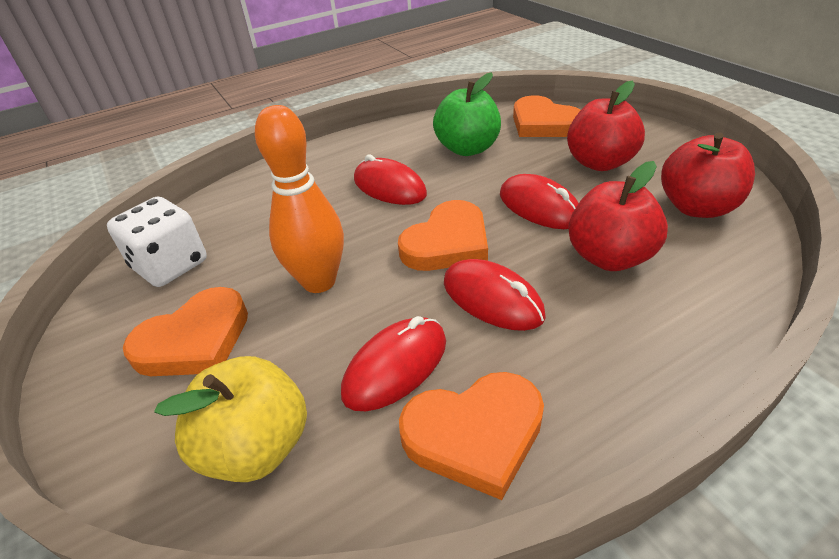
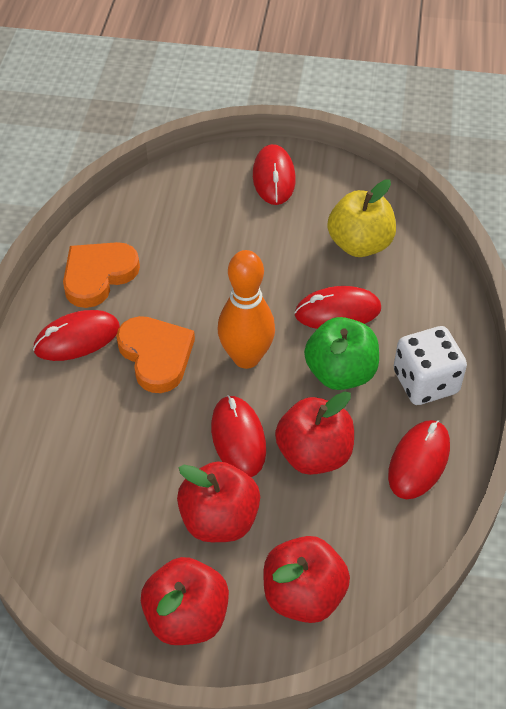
orange heart: 4 -> 2
red apple: 3 -> 4
red mouse: 4 -> 5

